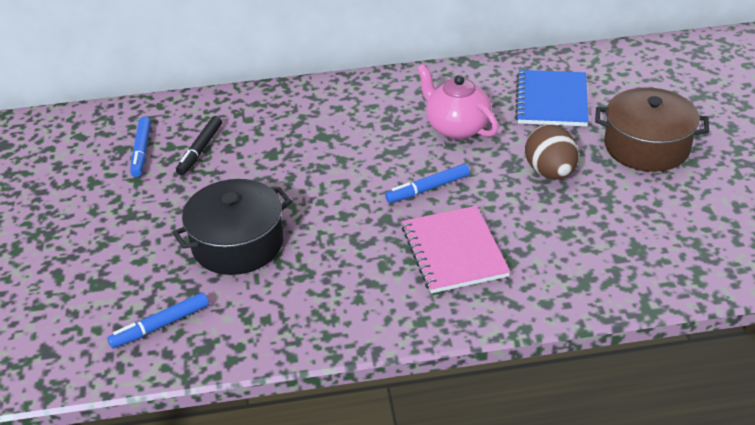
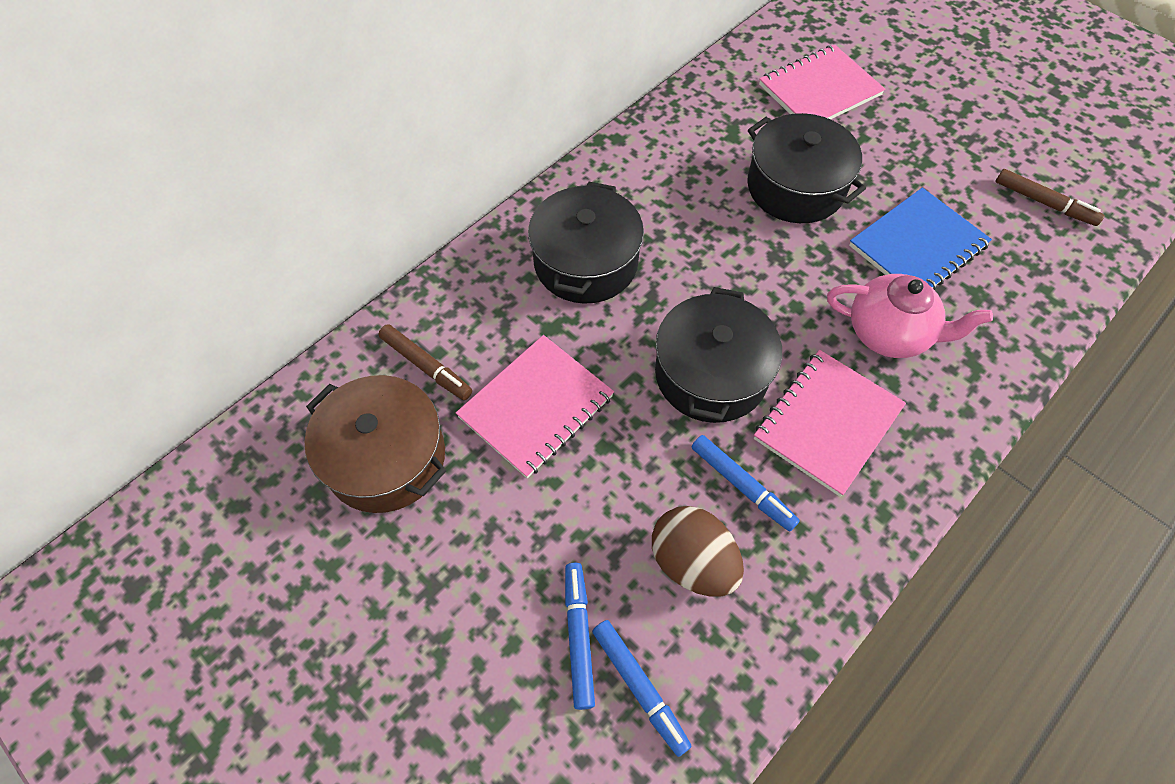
black marker: 1 -> 0
black pot: 1 -> 3
brown marker: 0 -> 2
pink notebook: 1 -> 3

